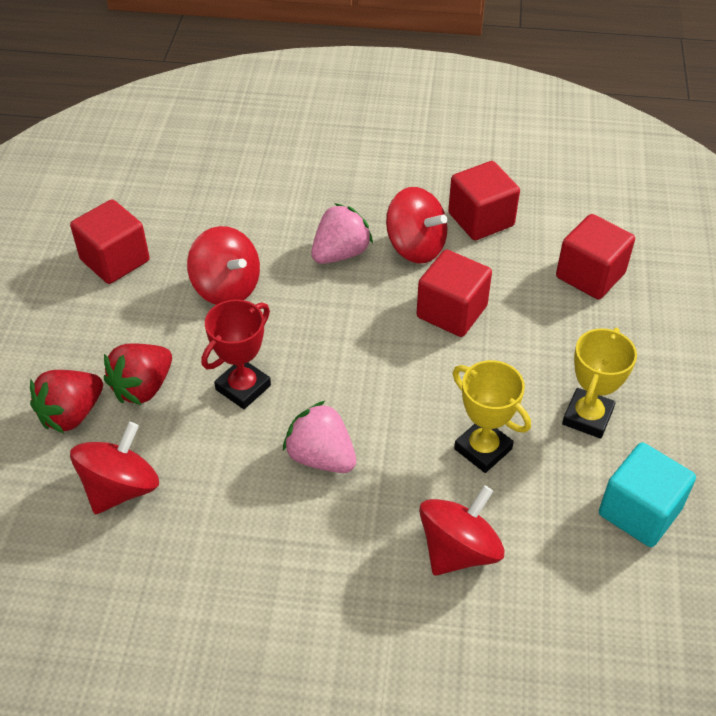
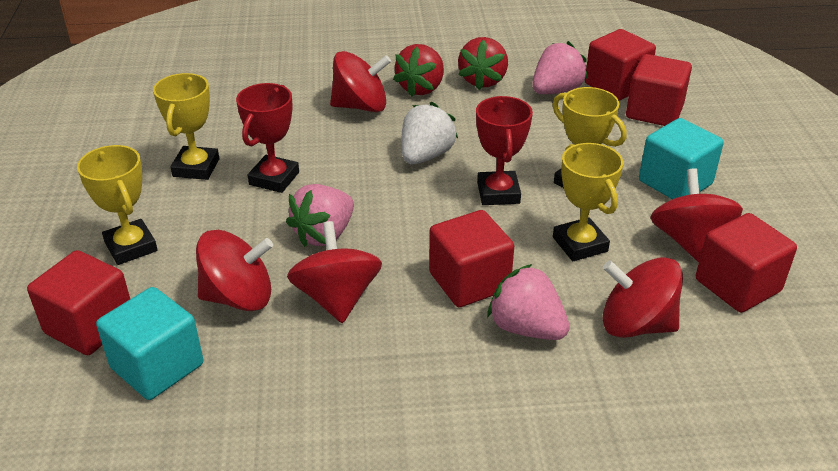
pink strawberry: 2 -> 3
red cube: 4 -> 5
red spinning top: 4 -> 5
red trophy: 1 -> 2
turquoise cube: 1 -> 2
white strawberry: 0 -> 1
yellow trophy: 2 -> 4

